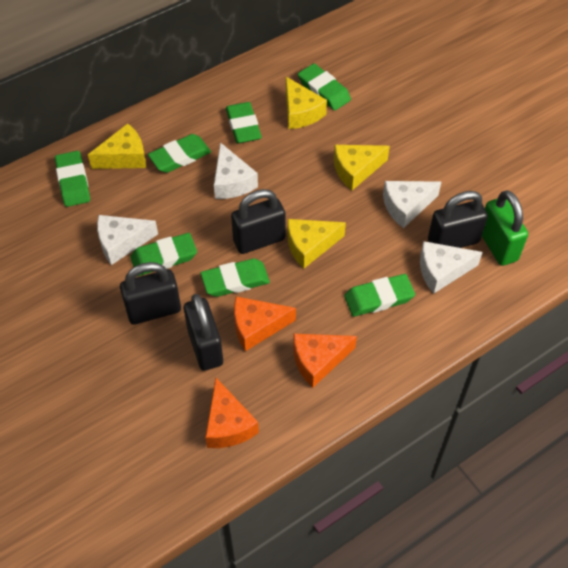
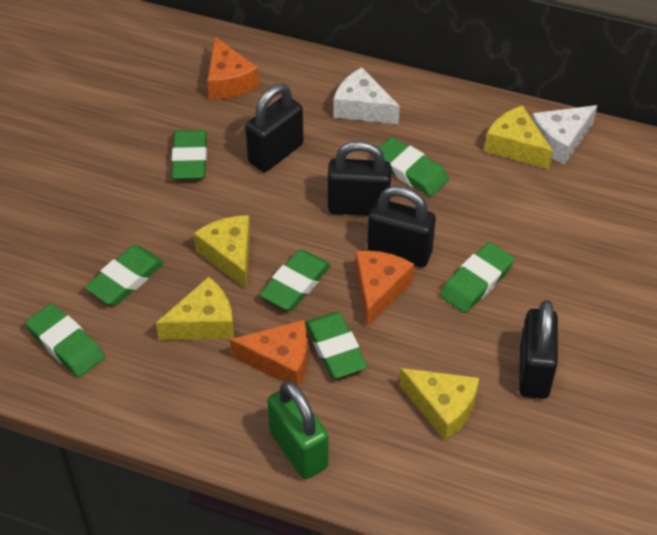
white cheese: 4 -> 2

